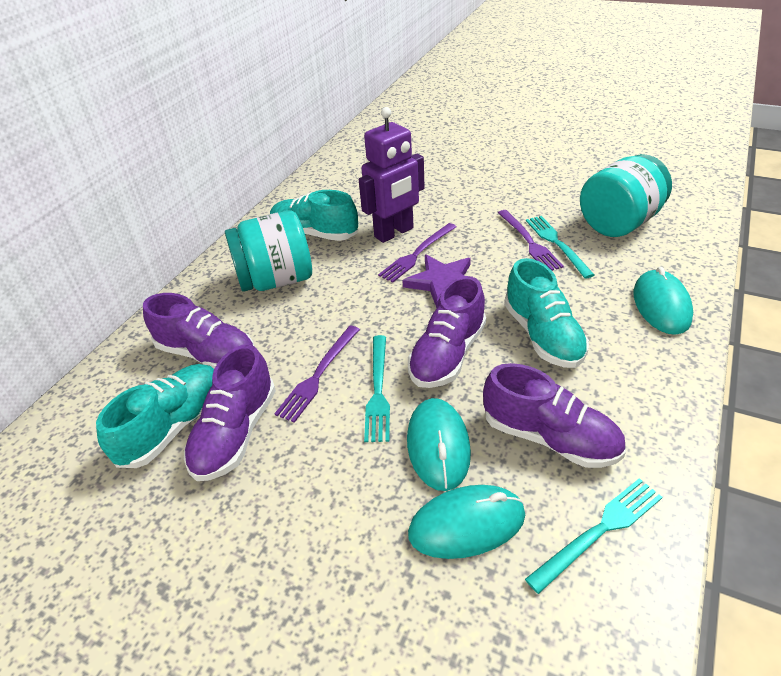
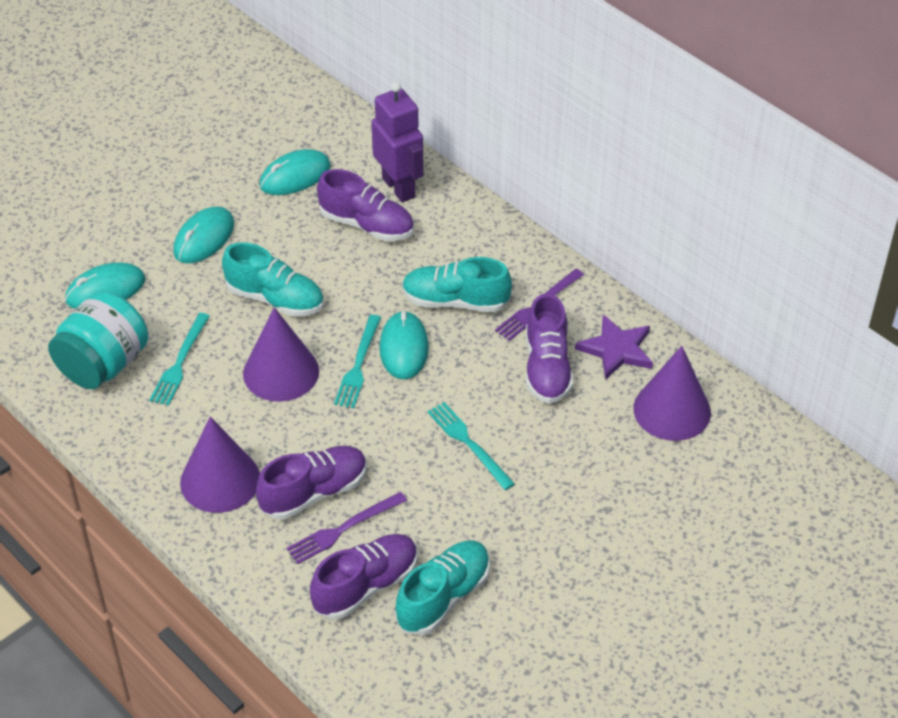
purple cone: 0 -> 3
purple fork: 3 -> 2
turquoise jar: 2 -> 1
turquoise mouse: 3 -> 4

